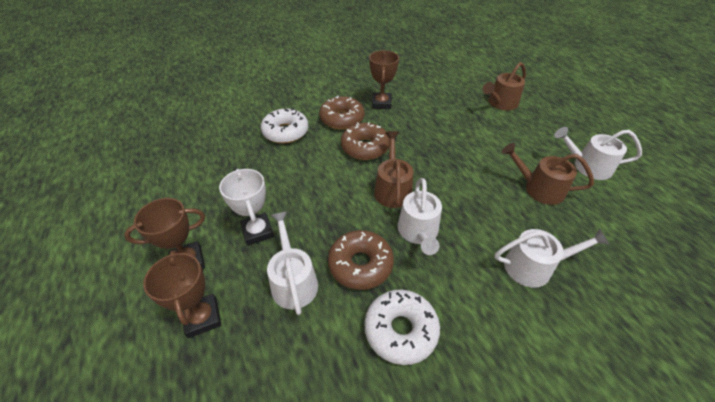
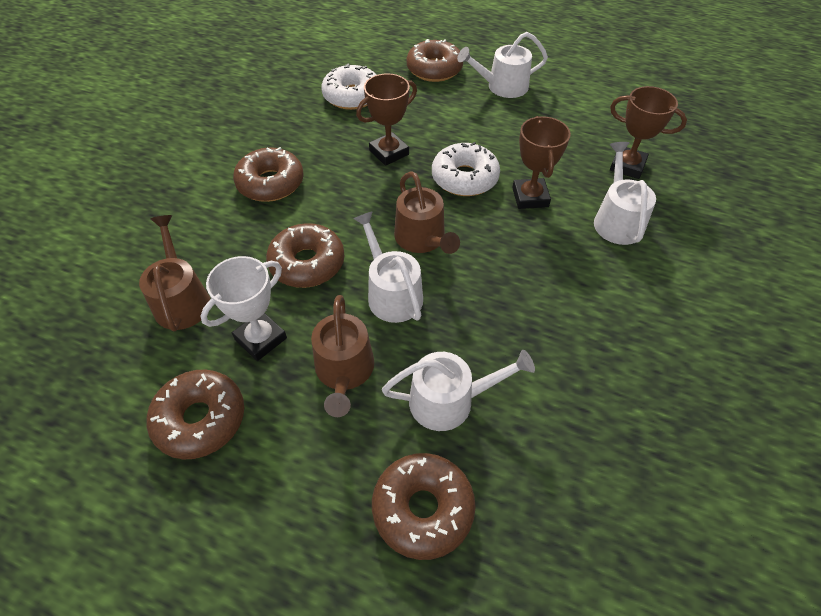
brown donut: 3 -> 5

